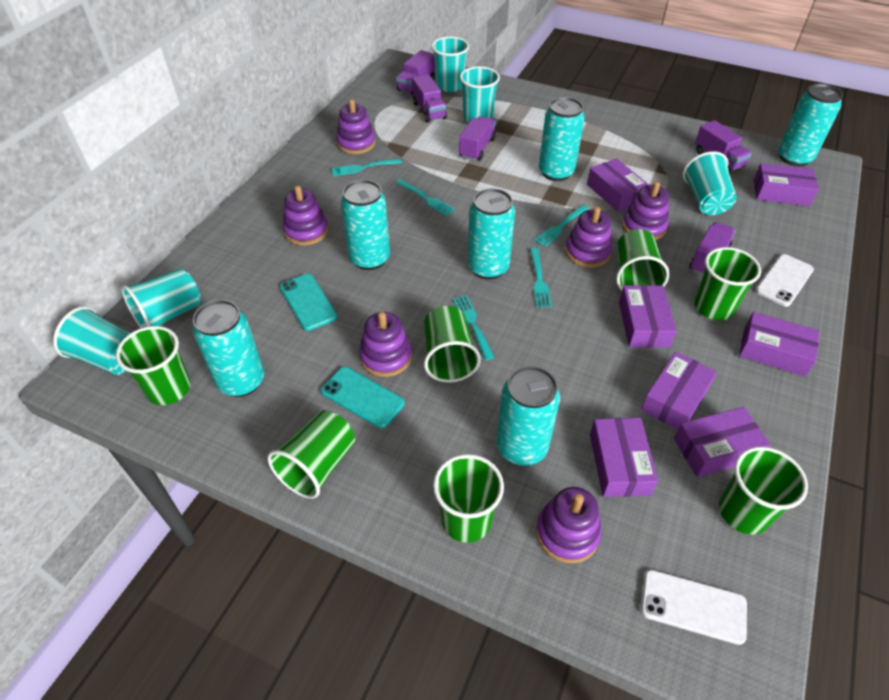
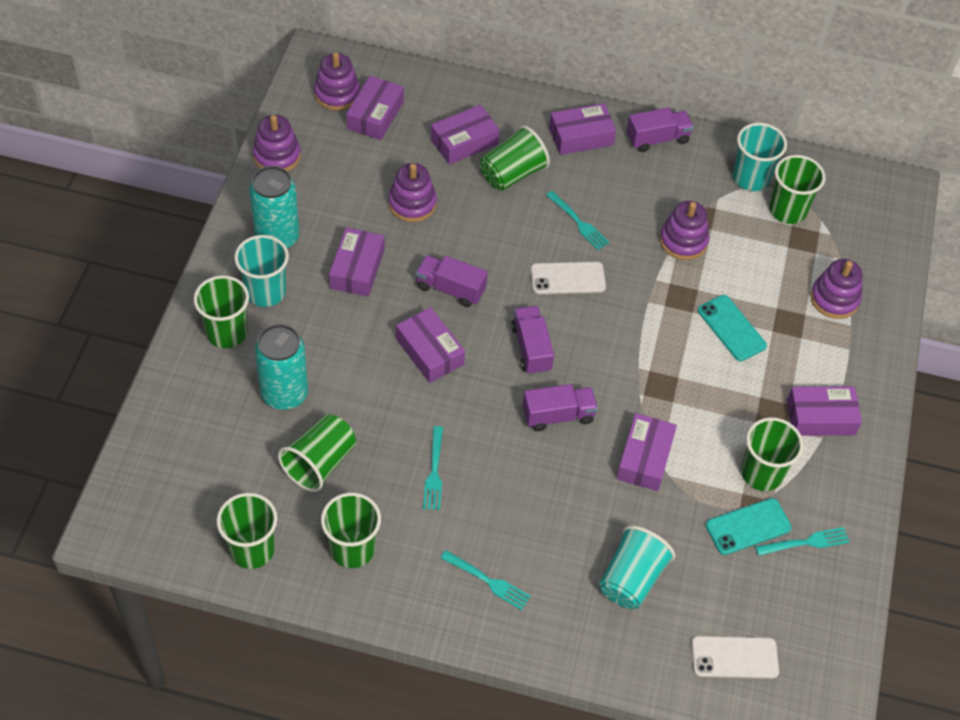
purple stacking toy: 6 -> 5
purple truck: 5 -> 4
turquoise can: 6 -> 2
turquoise cup: 5 -> 3
turquoise fork: 5 -> 4

